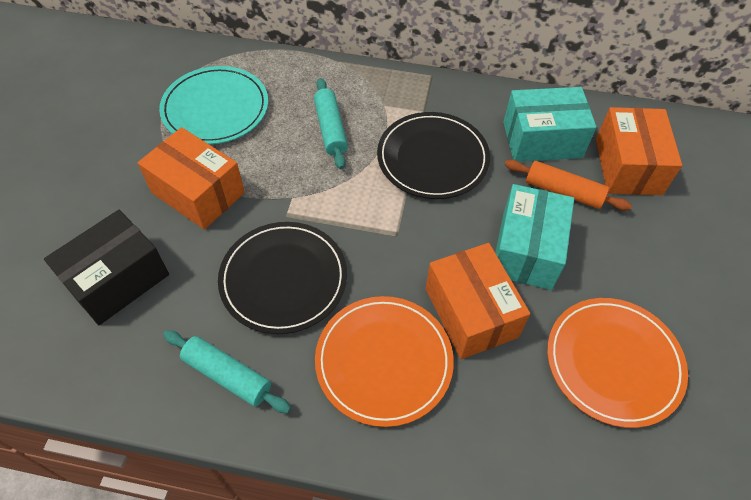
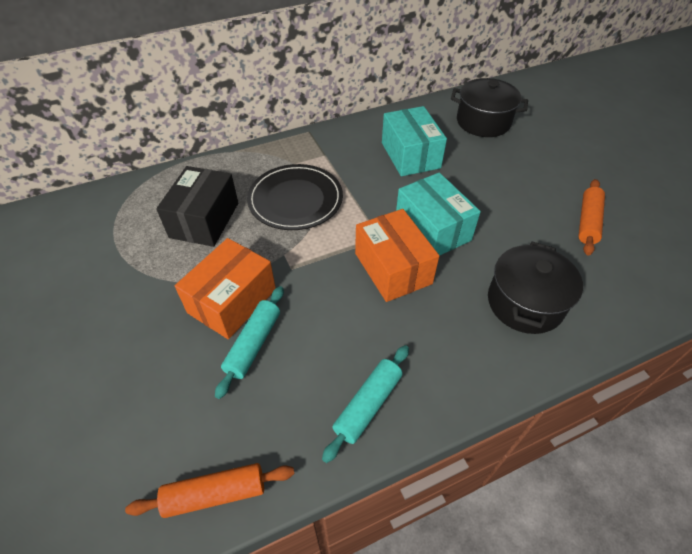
black plate: 2 -> 1
black pot: 0 -> 2
orange box: 3 -> 2
orange plate: 2 -> 0
orange rolling pin: 1 -> 2
turquoise plate: 1 -> 0

